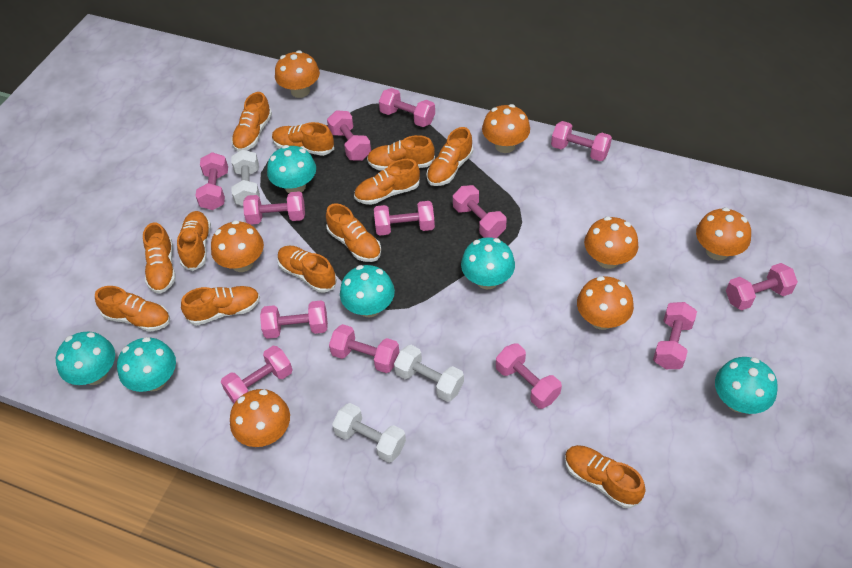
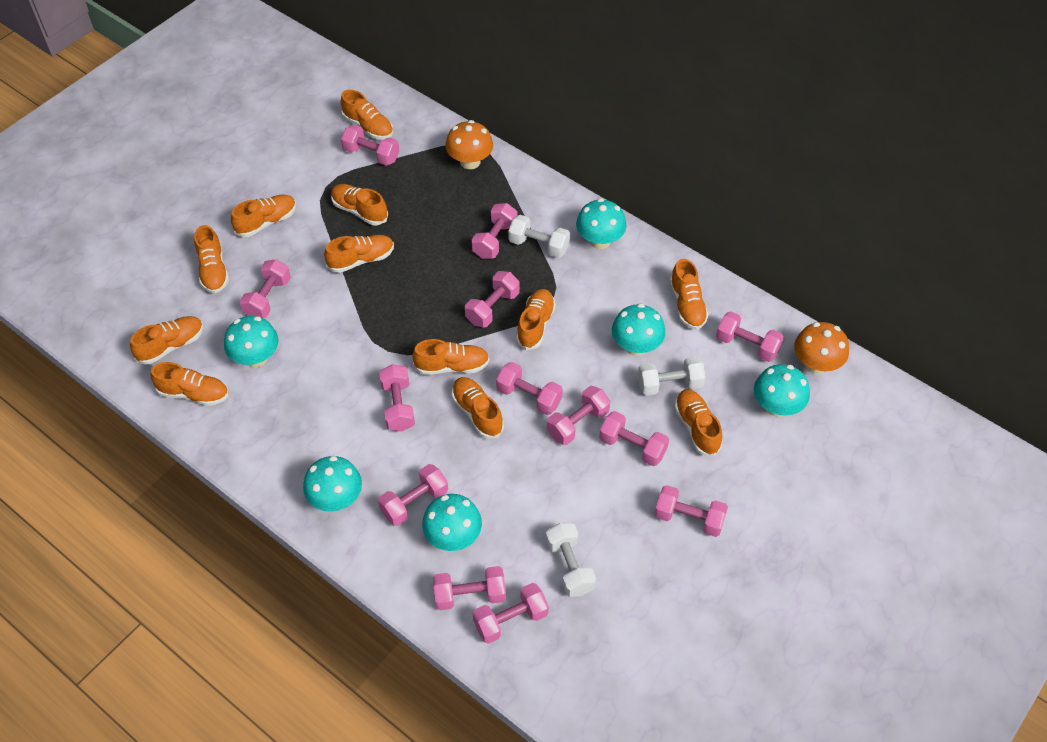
orange mushroom: 7 -> 2

